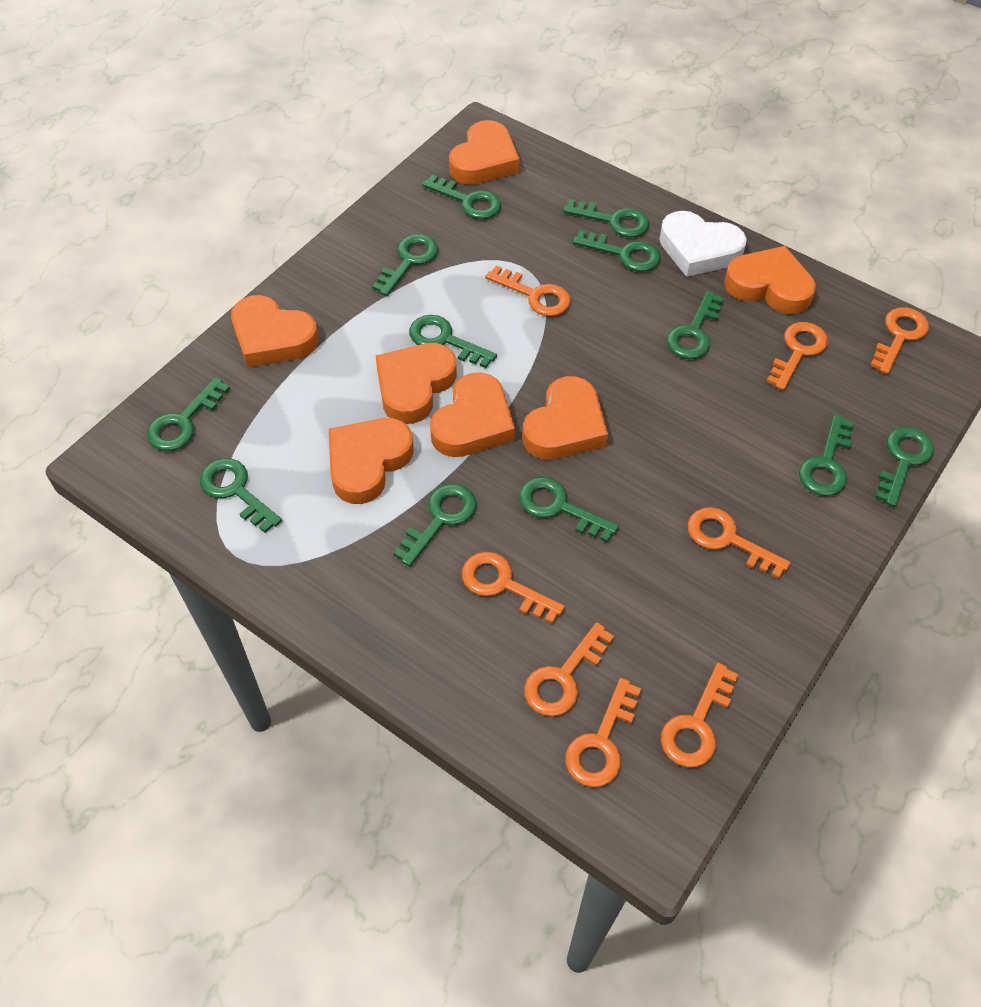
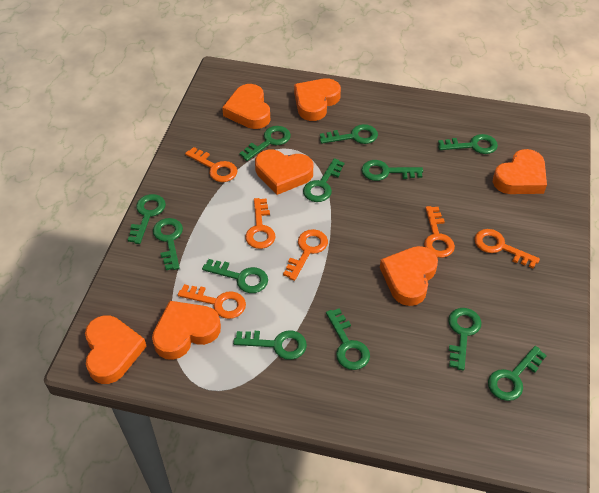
orange key: 8 -> 6
white heart: 1 -> 0

